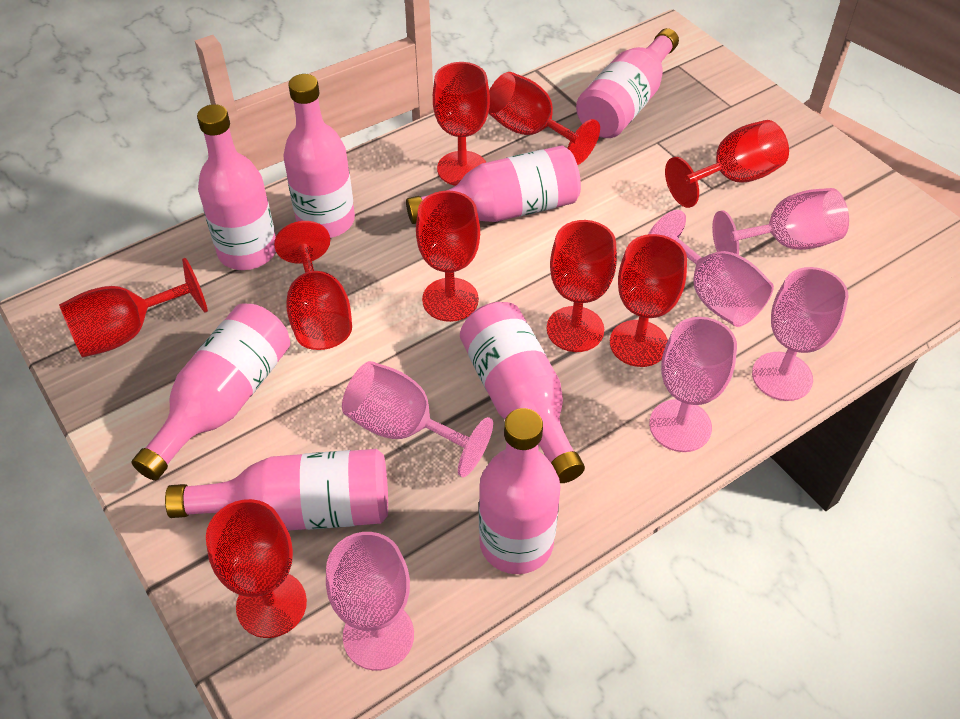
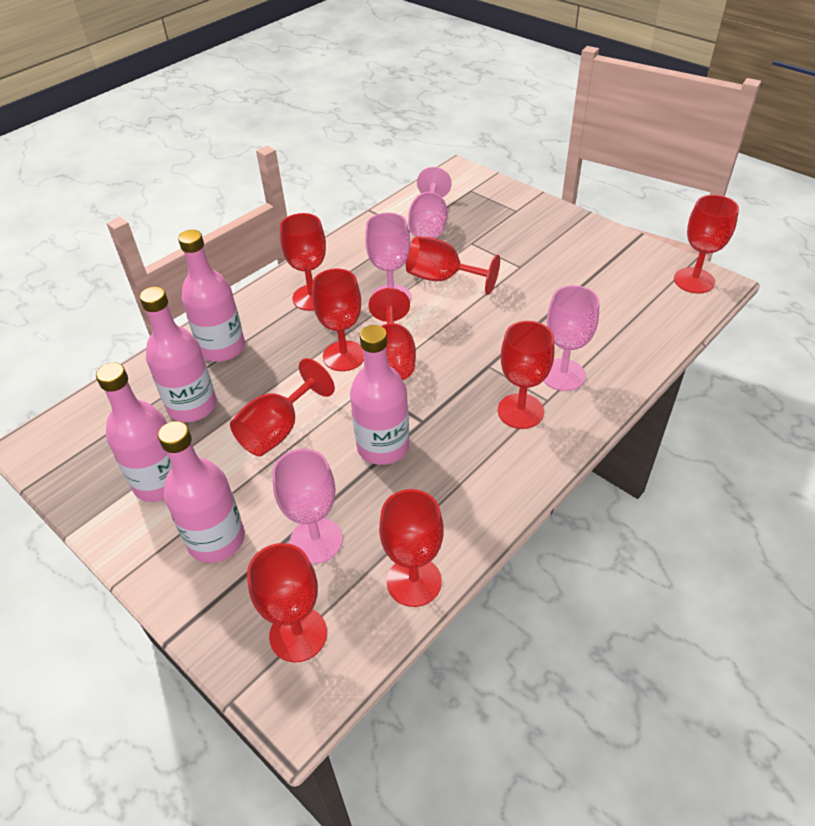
pink bottle: 8 -> 5
pink goblet: 6 -> 4

